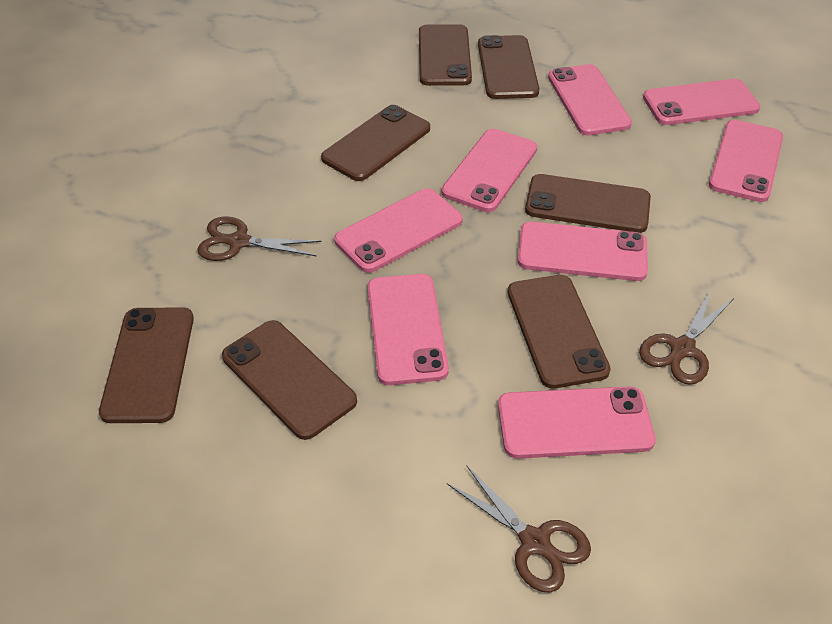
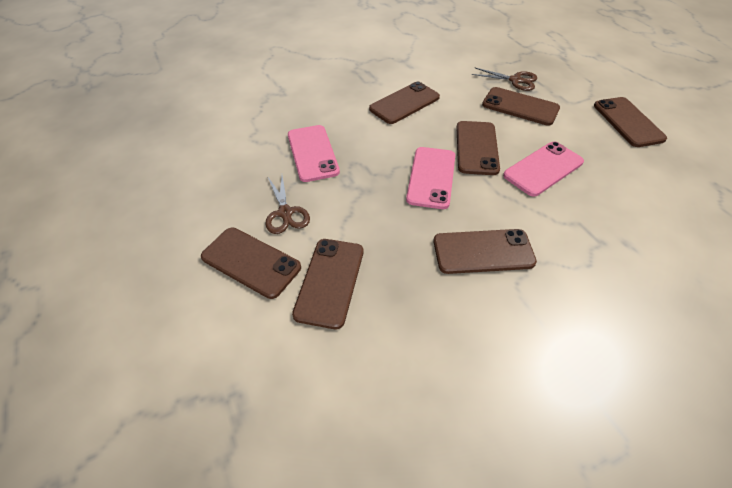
brown scissors: 3 -> 2
pink phone: 8 -> 3

